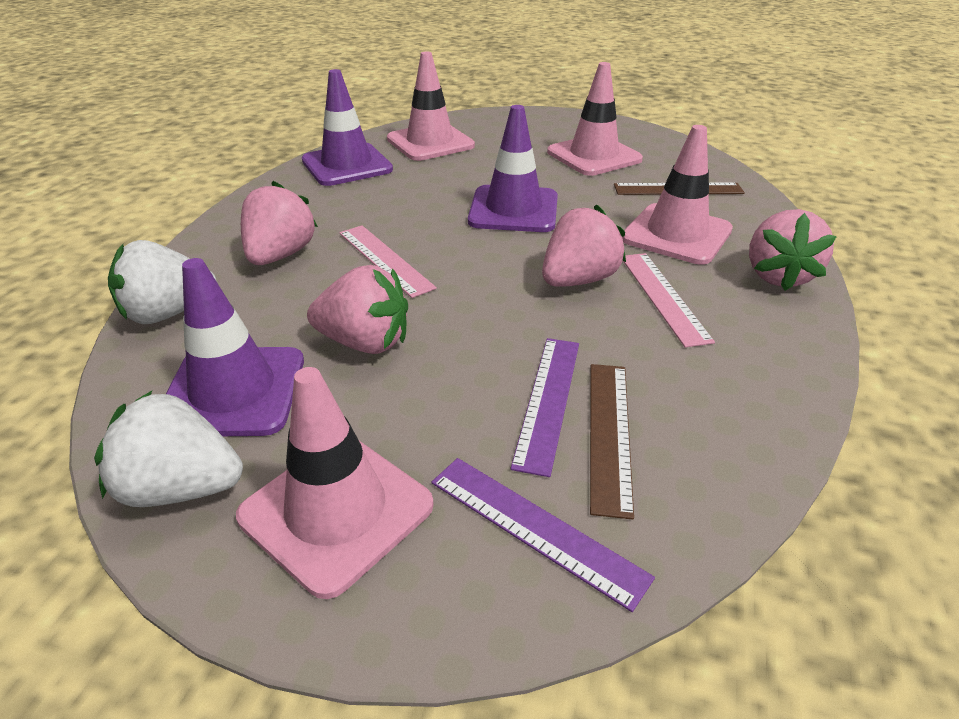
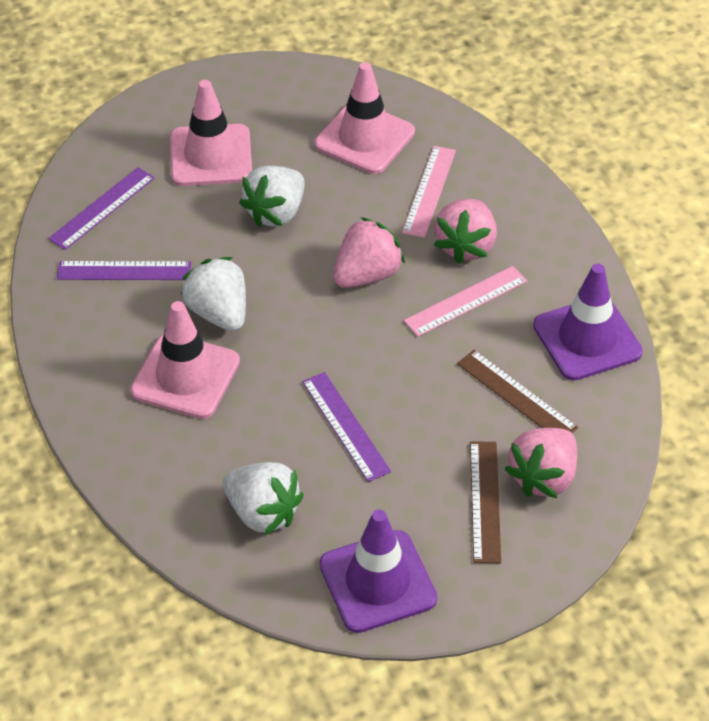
pink strawberry: 4 -> 3
pink traffic cone: 4 -> 3
purple ruler: 2 -> 3
purple traffic cone: 3 -> 2
white strawberry: 2 -> 3

